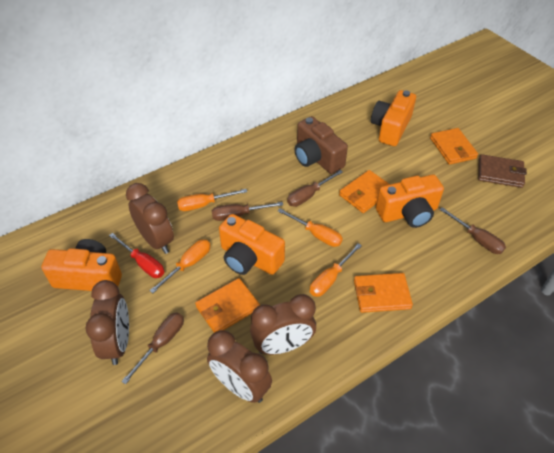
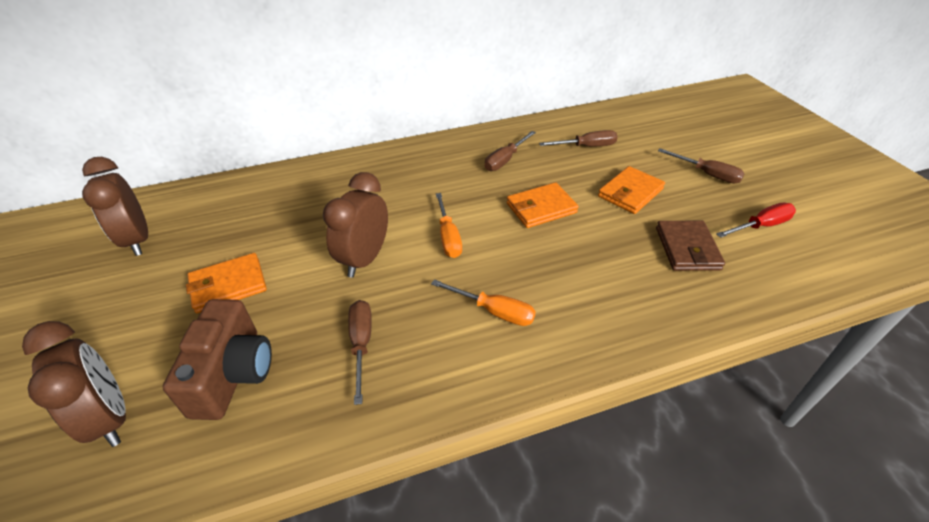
brown clock: 4 -> 3
orange camera: 4 -> 0
orange screwdriver: 4 -> 2
orange wallet: 4 -> 3

